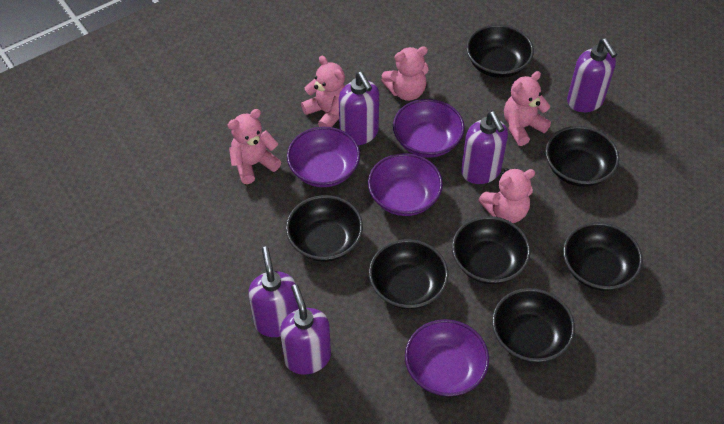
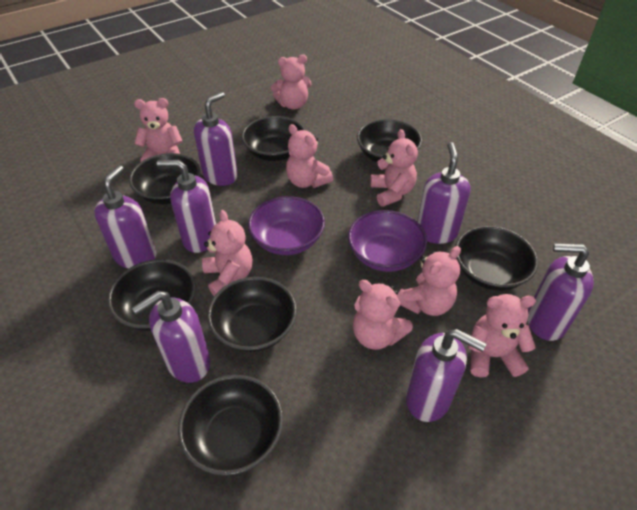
pink teddy bear: 5 -> 8
purple bowl: 4 -> 2
purple soap dispenser: 5 -> 7

